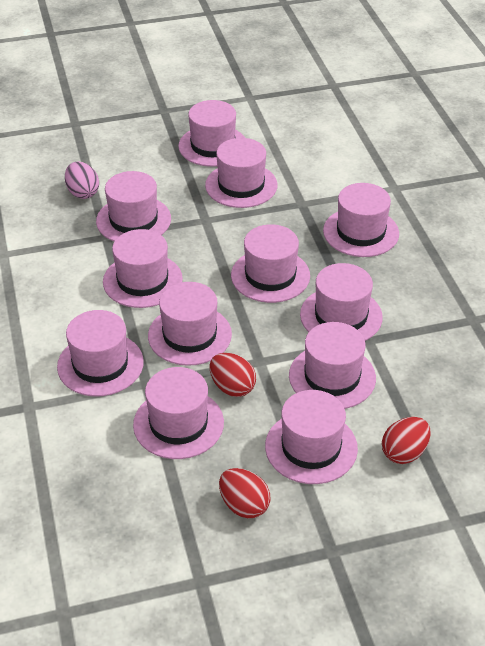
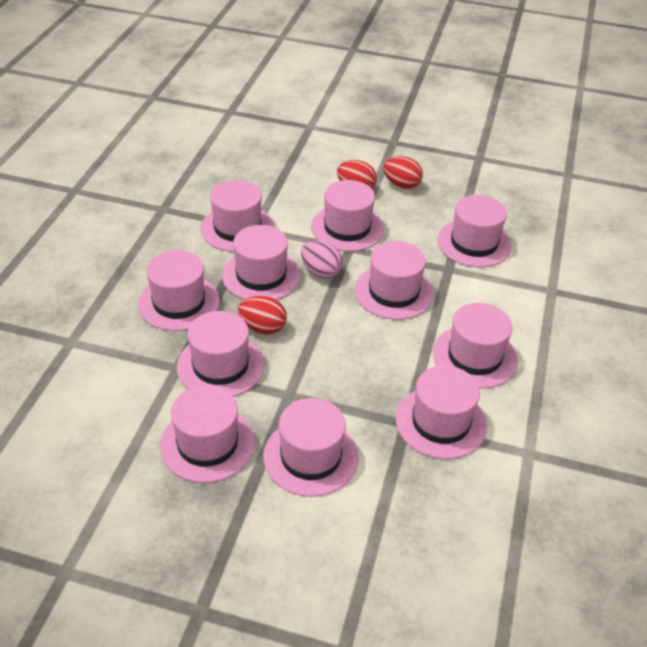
pink hat: 12 -> 11

